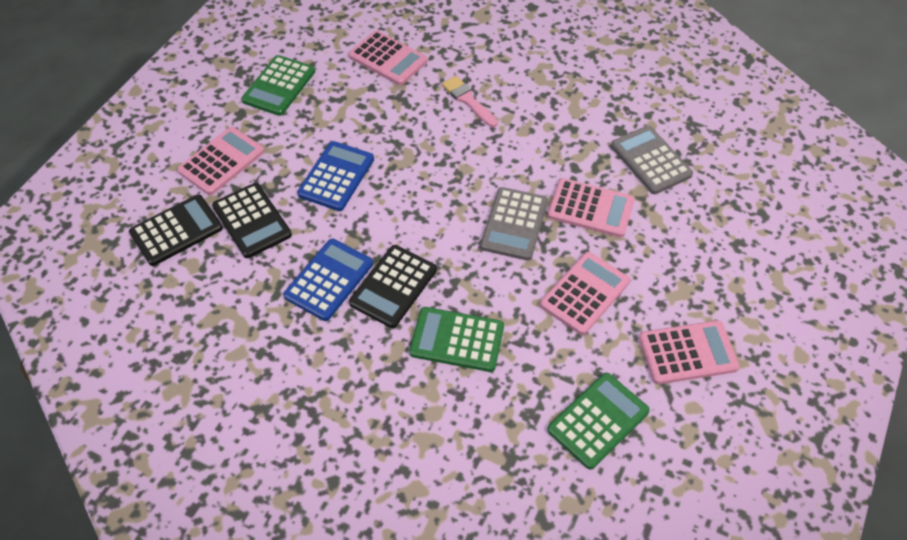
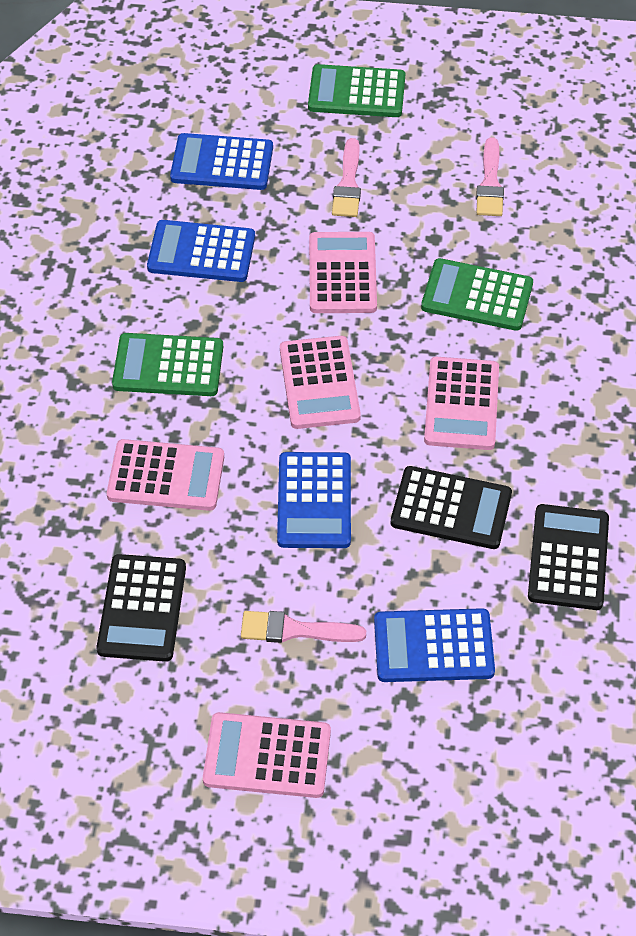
blue calculator: 2 -> 4
grey calculator: 2 -> 0
pink brush: 1 -> 3

